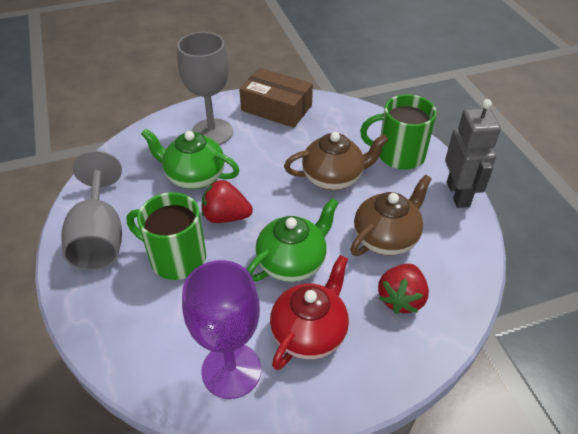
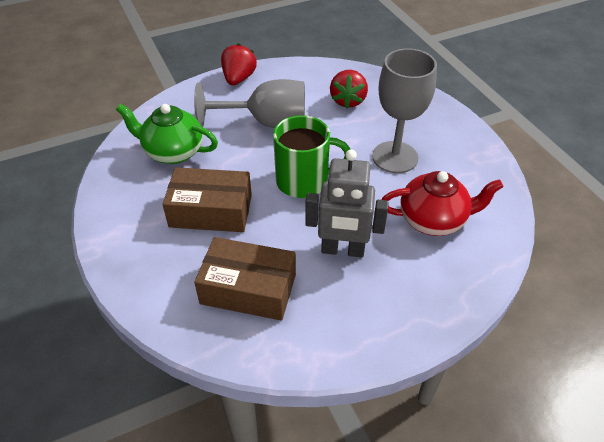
brown box: 1 -> 2
brown teapot: 2 -> 0
green mug: 2 -> 1
green teapot: 2 -> 1
purple goblet: 1 -> 0

